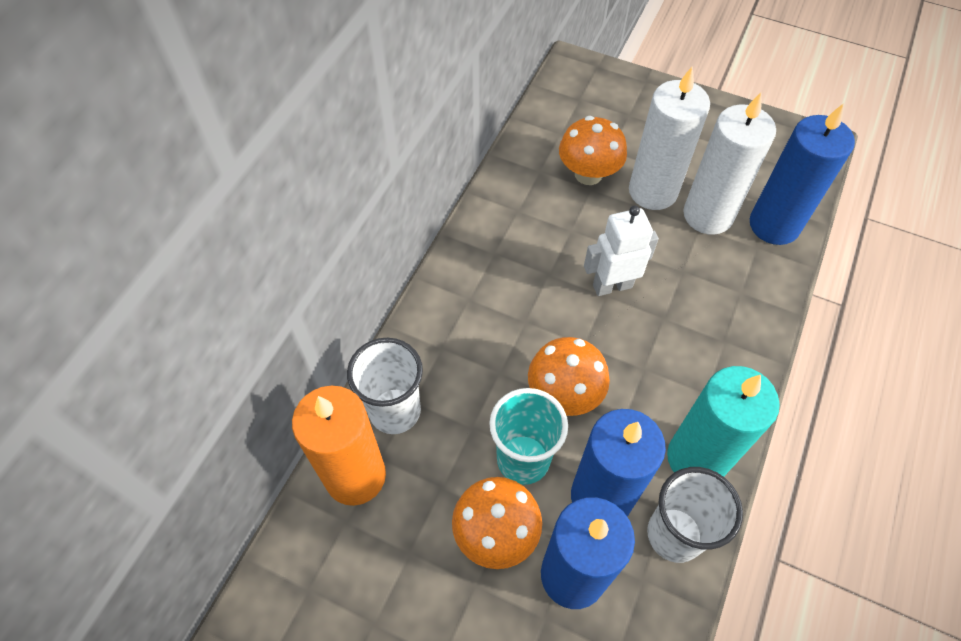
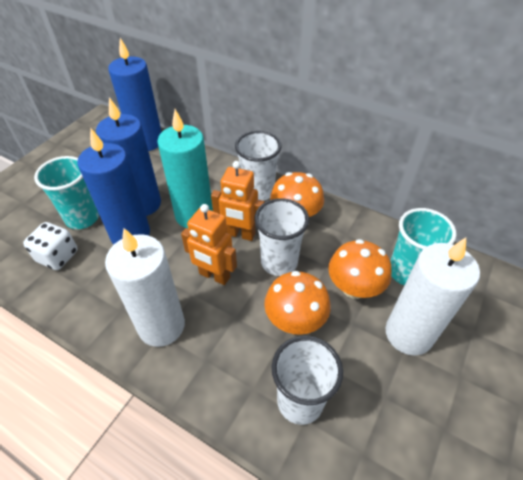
orange candle: 1 -> 0
orange robot: 0 -> 2
turquoise cup: 1 -> 2
white cup: 2 -> 3
white dice: 0 -> 1
white robot: 1 -> 0

